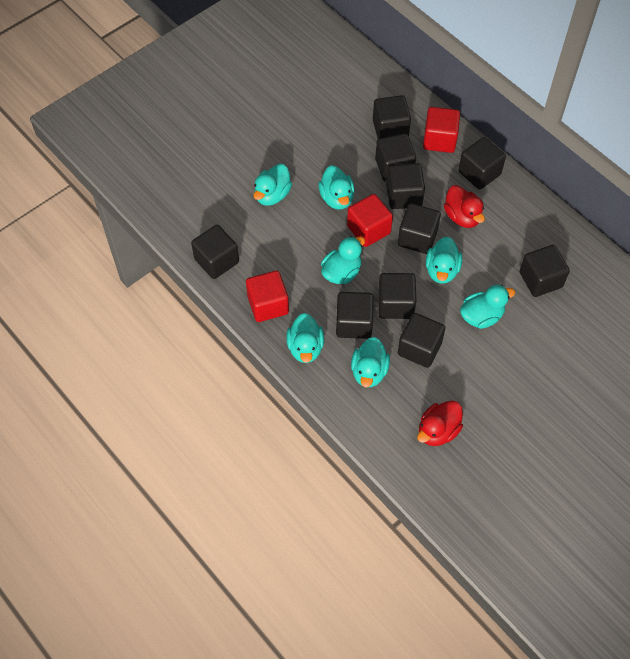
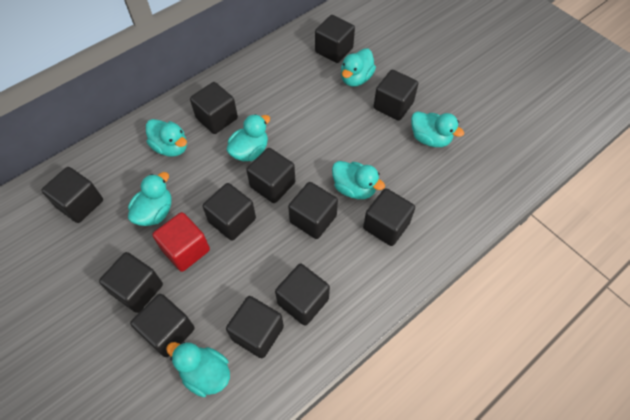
black cube: 10 -> 12
red cube: 3 -> 1
red duck: 2 -> 0

